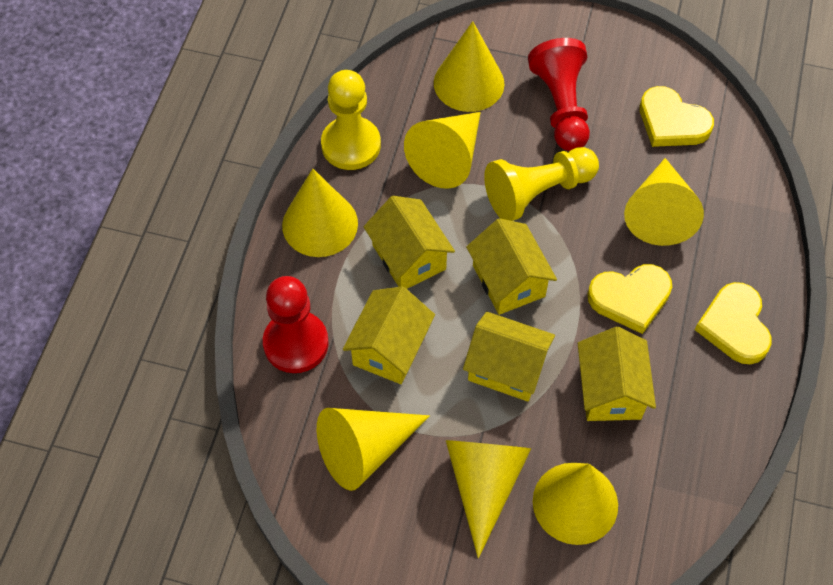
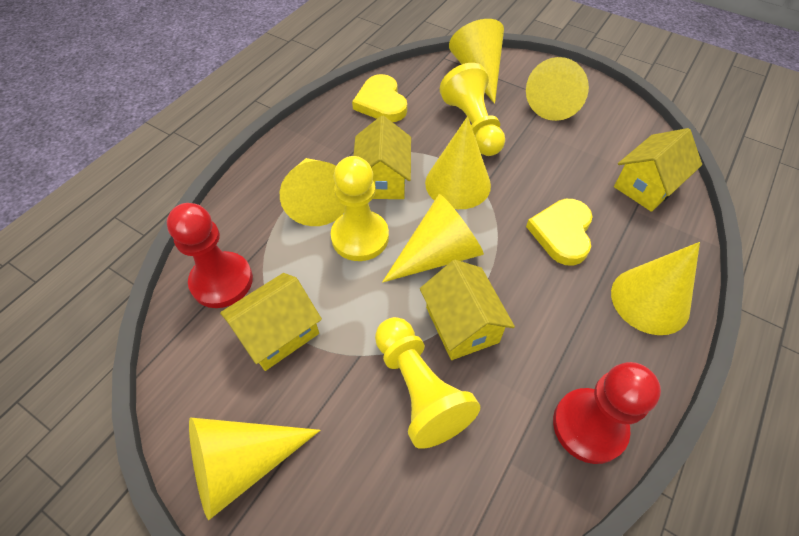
yellow heart: 3 -> 2
yellow house: 5 -> 4
yellow pawn: 2 -> 3

